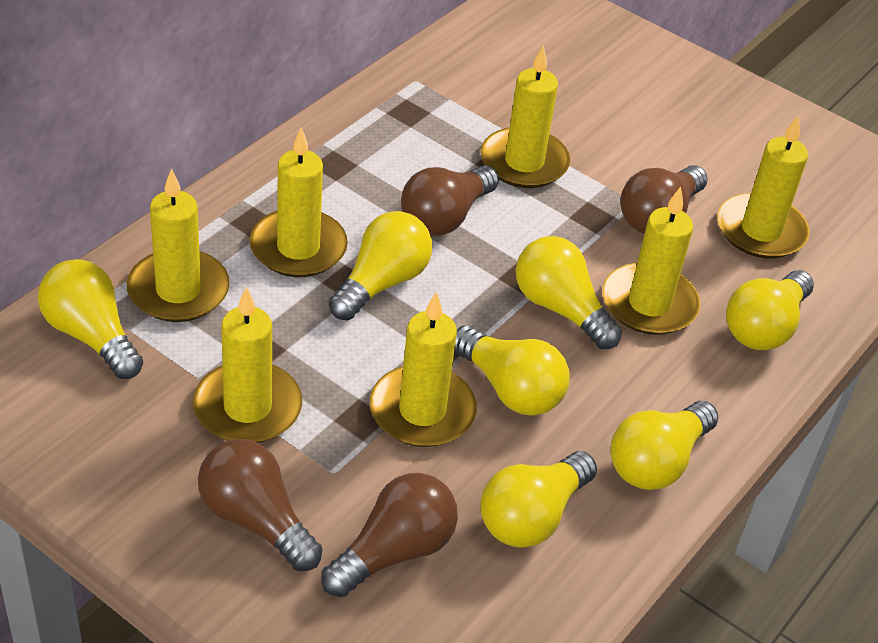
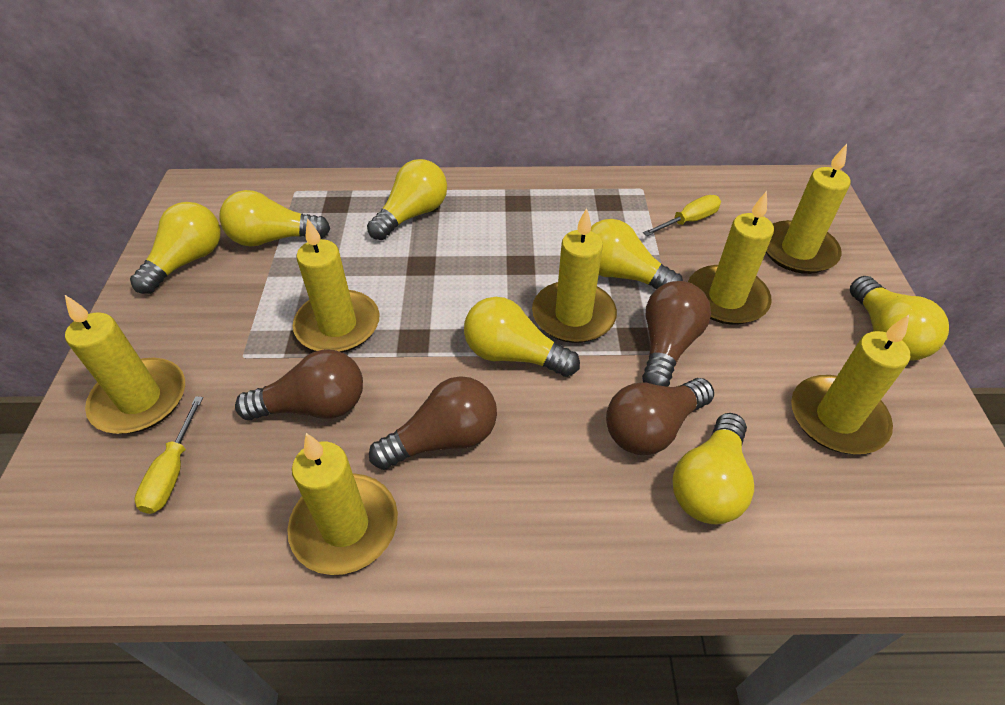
yellow screwdriver: 0 -> 2

